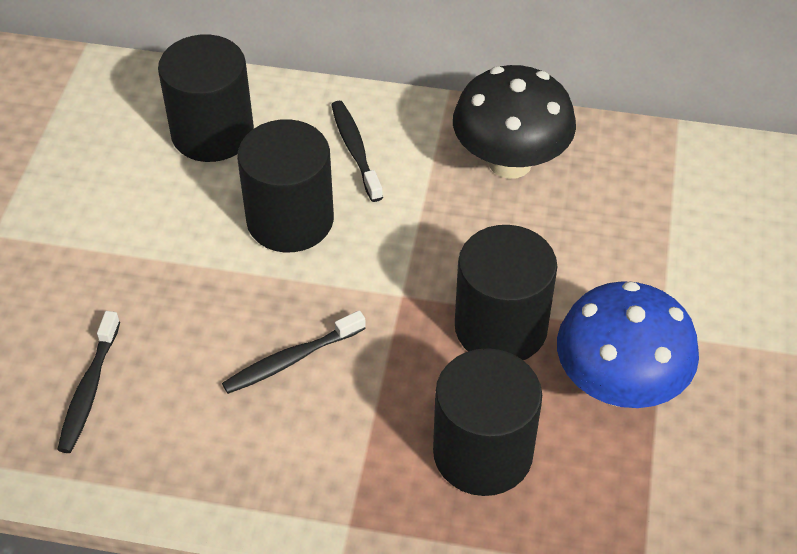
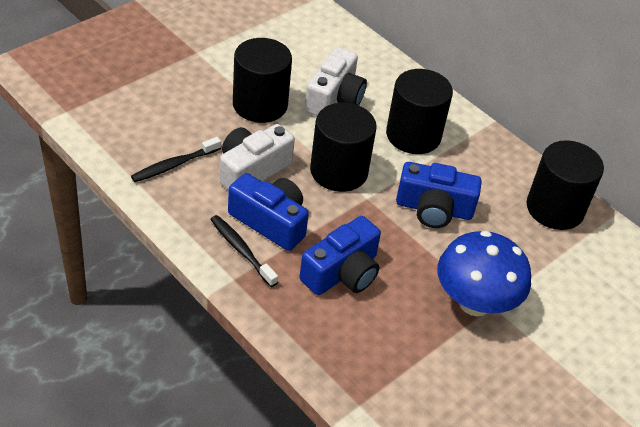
black mushroom: 1 -> 0
black toothbrush: 3 -> 2
blue camera: 0 -> 3
white camera: 0 -> 2

